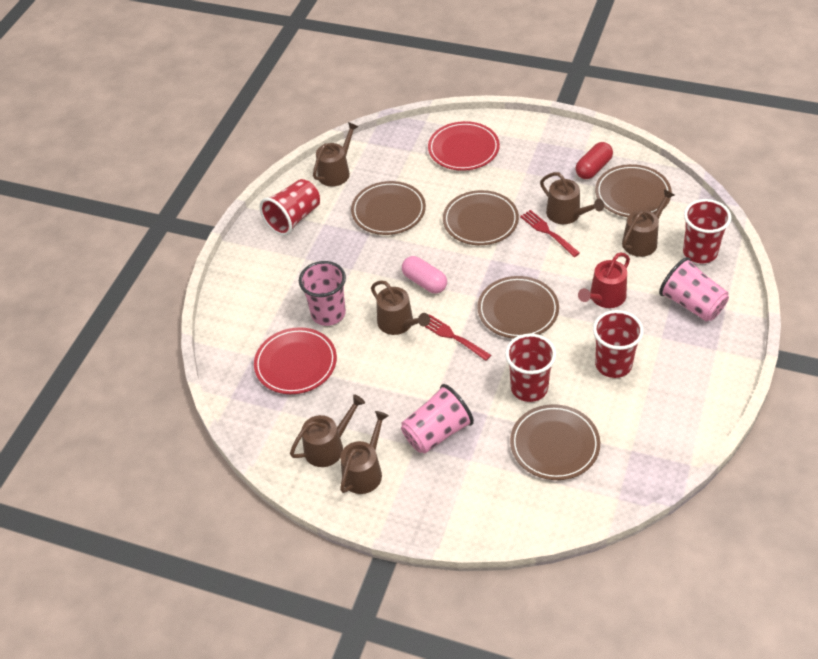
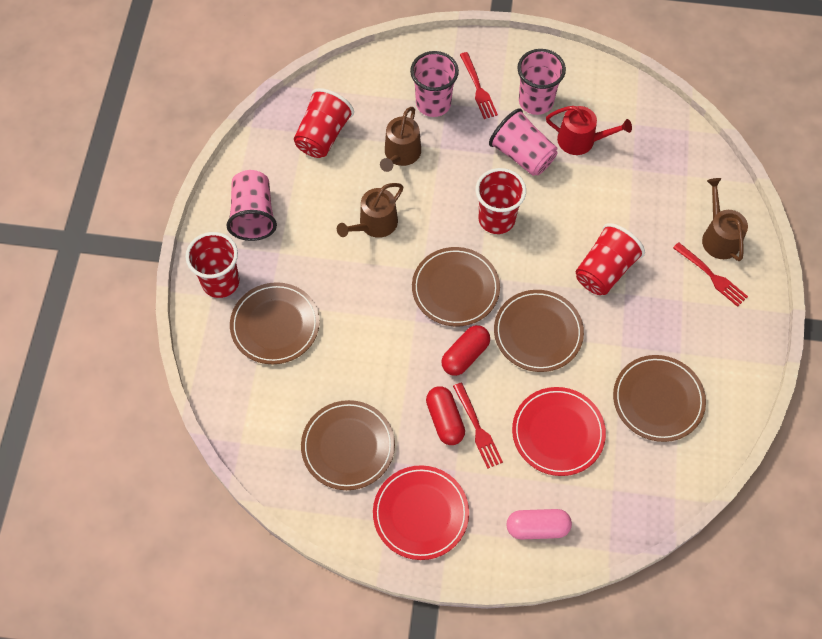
brown watering can: 6 -> 3
pink cup: 3 -> 4
red capsule: 1 -> 2
red fork: 2 -> 3

